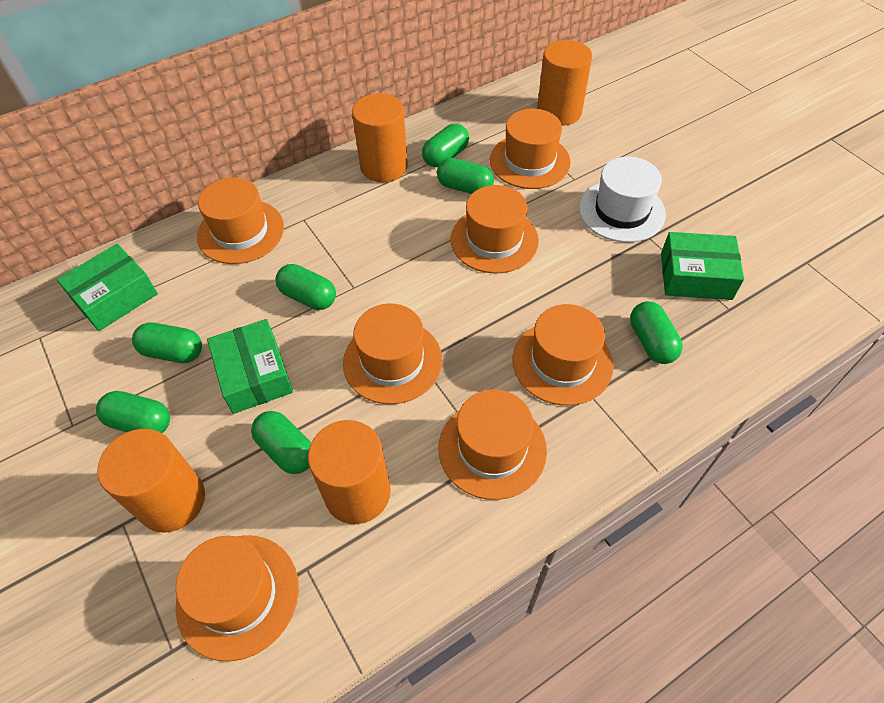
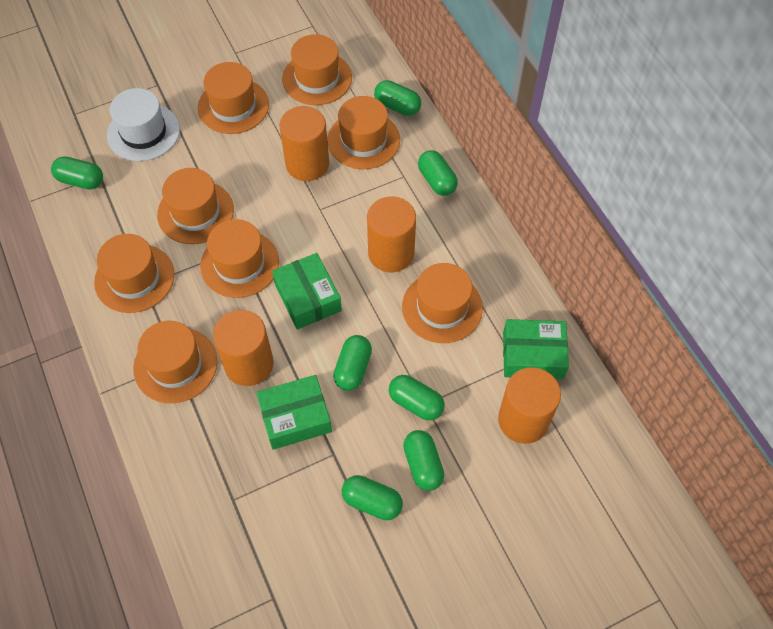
orange hat: 7 -> 8

